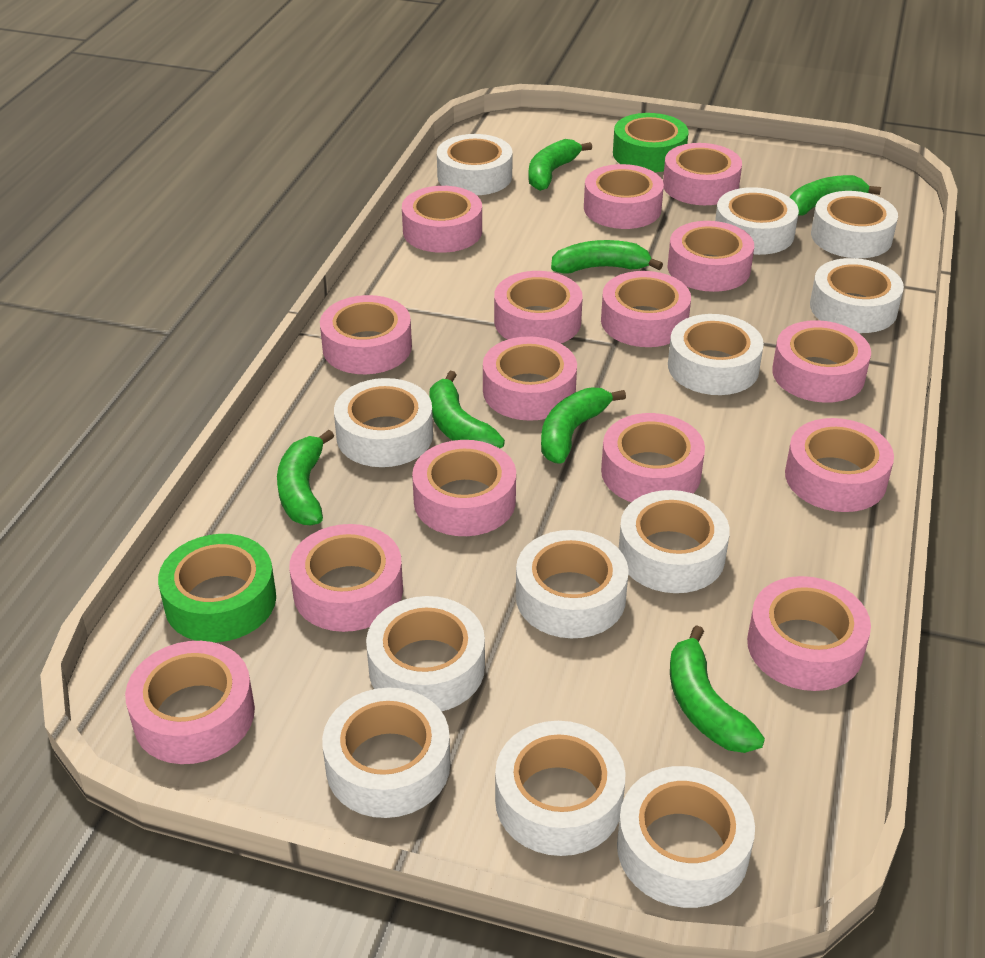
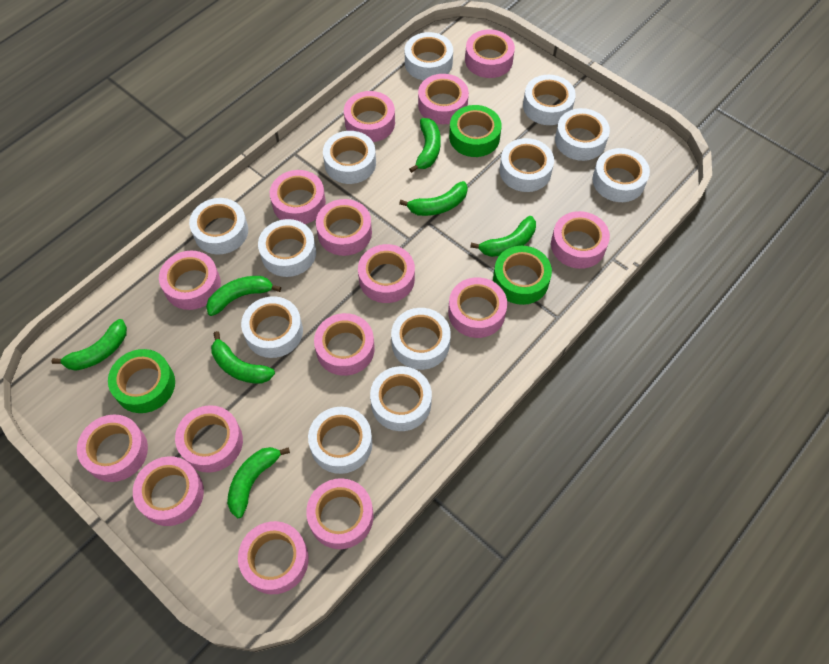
green tape: 2 -> 3

